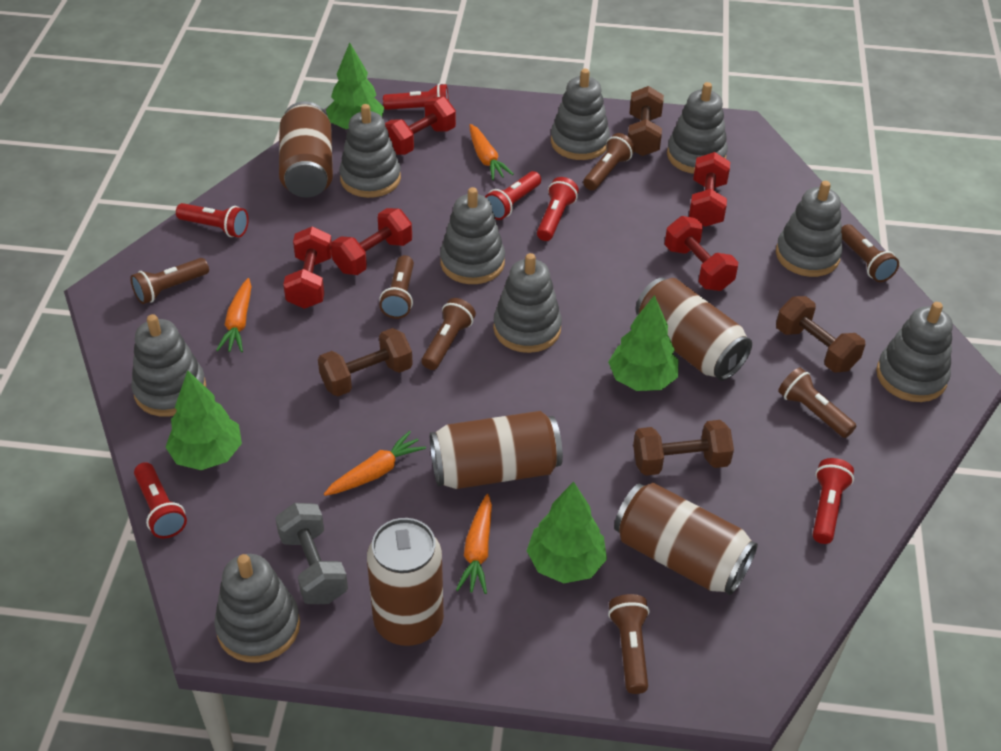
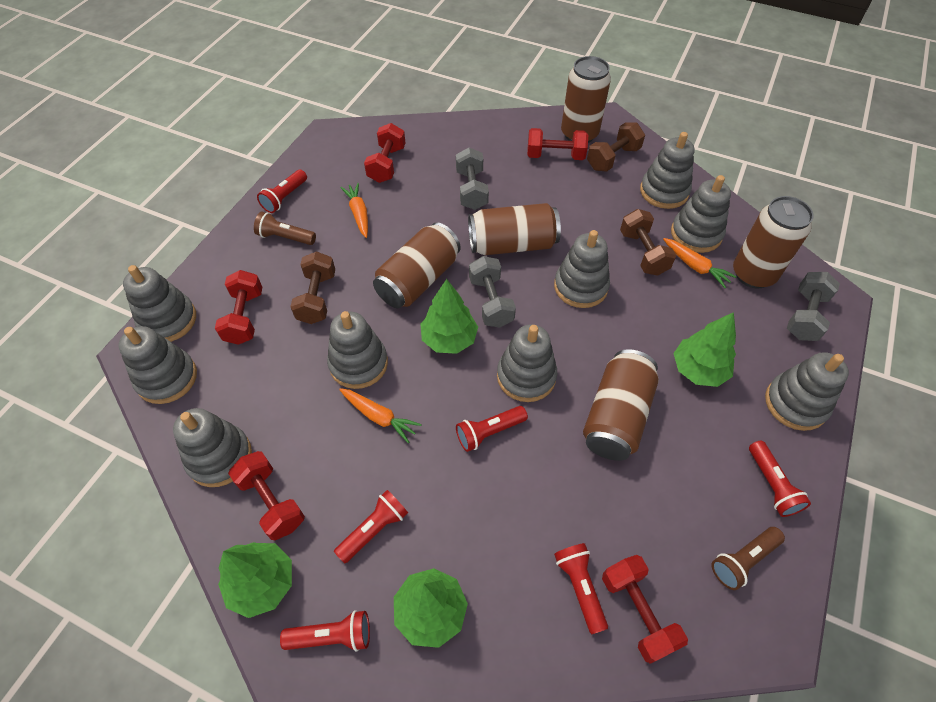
brown dumbbell: 4 -> 3
brown flashlight: 7 -> 2
grey dumbbell: 1 -> 3
orange carrot: 4 -> 3

